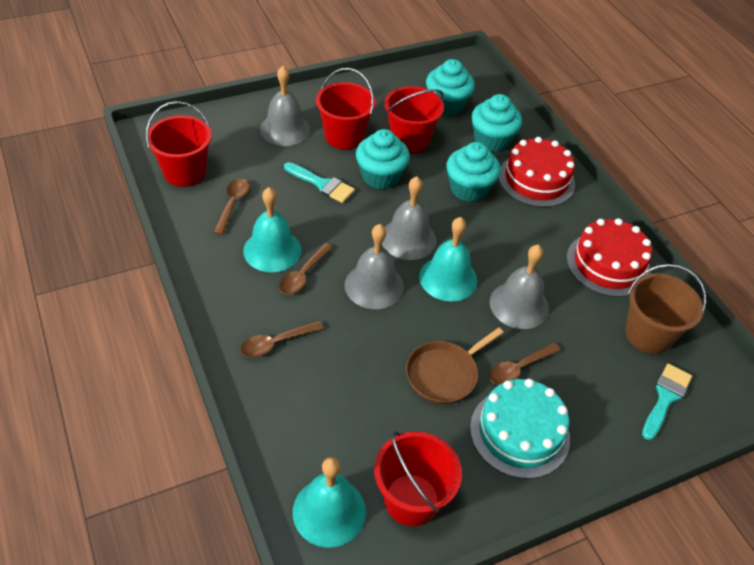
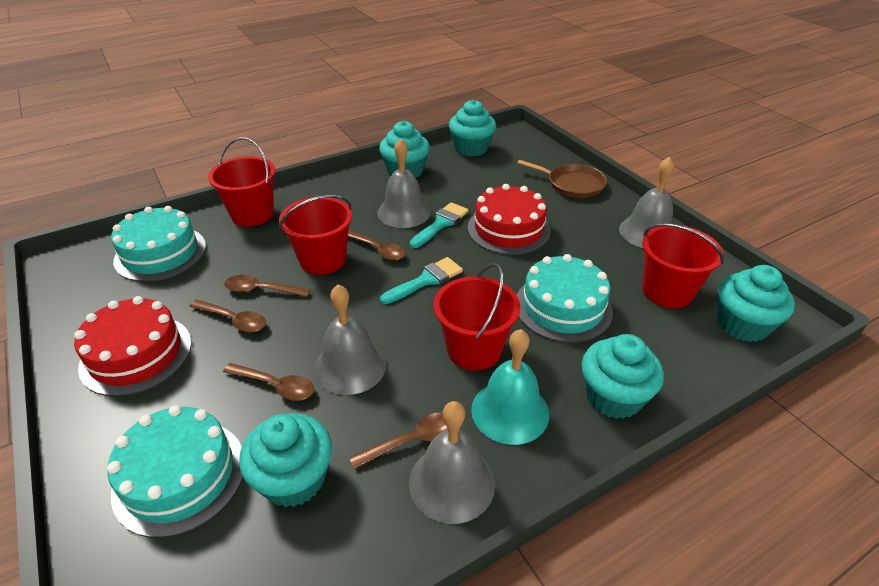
brown bucket: 1 -> 0
brown spoon: 4 -> 5
turquoise bell: 3 -> 1
turquoise cake: 1 -> 3
turquoise cupcake: 4 -> 5

